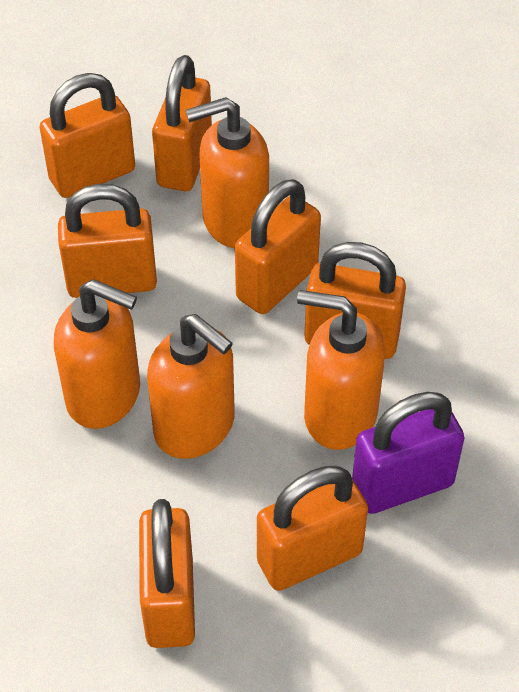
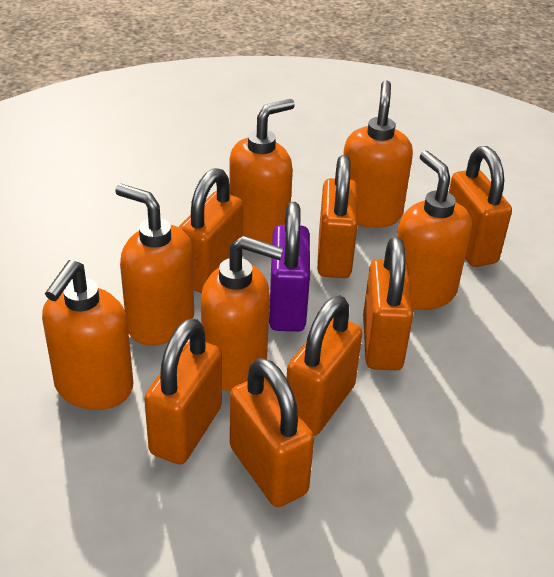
orange soap dispenser: 4 -> 6

